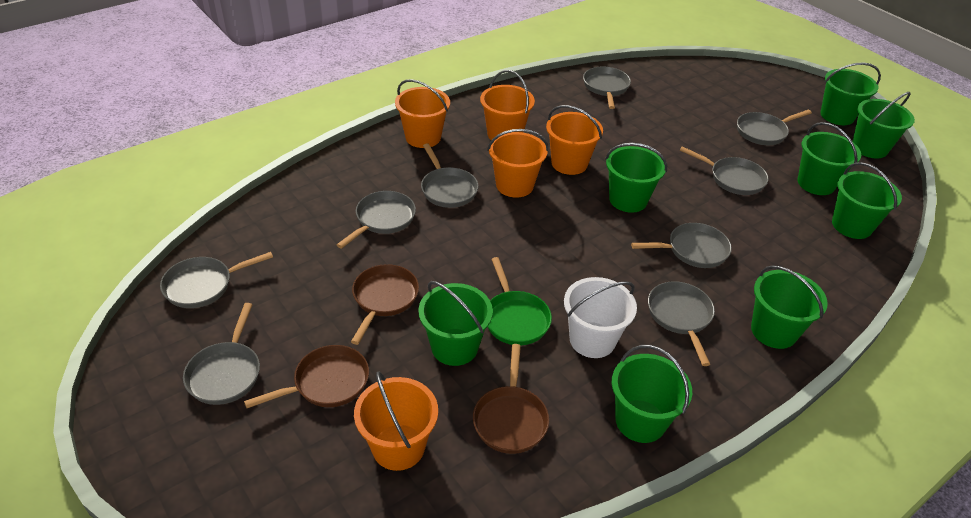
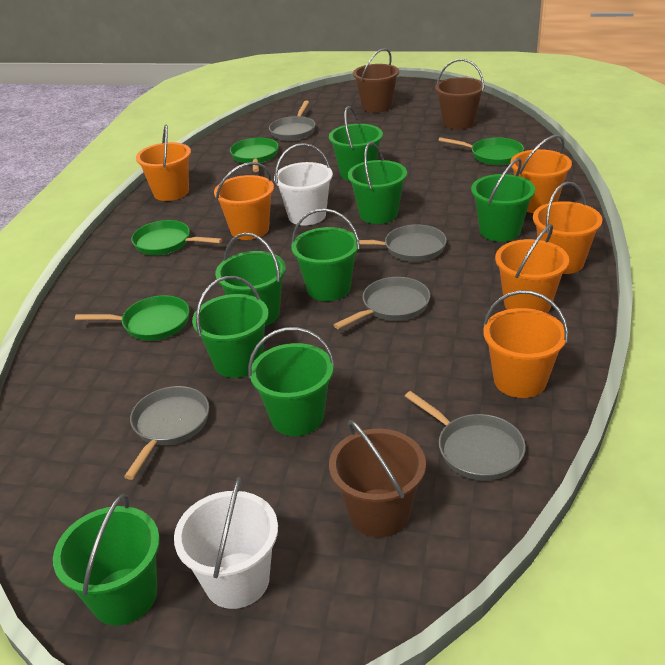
brown bucket: 0 -> 3
brown pan: 3 -> 0
green pan: 1 -> 4
grey pan: 9 -> 5
orange bucket: 5 -> 6
white bucket: 1 -> 2

